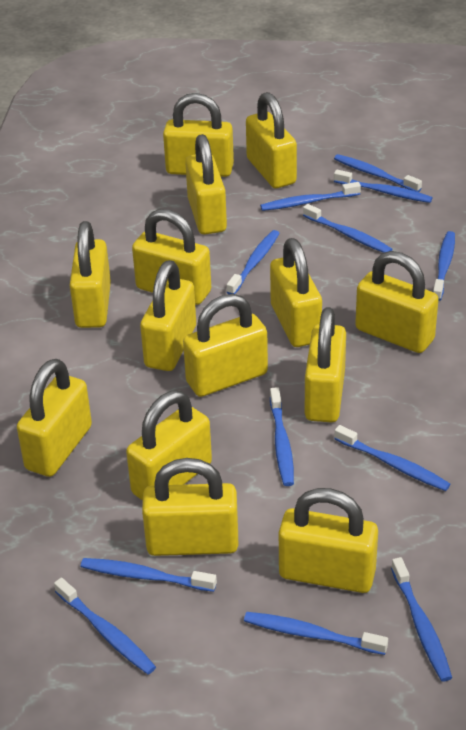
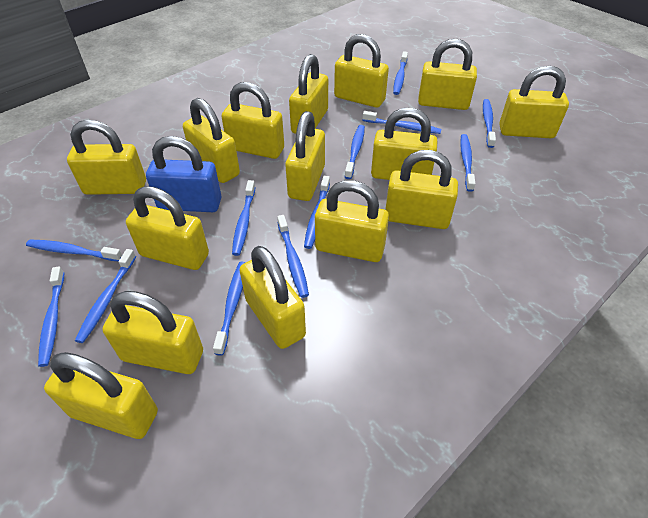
blue padlock: 0 -> 1
yellow padlock: 14 -> 15

